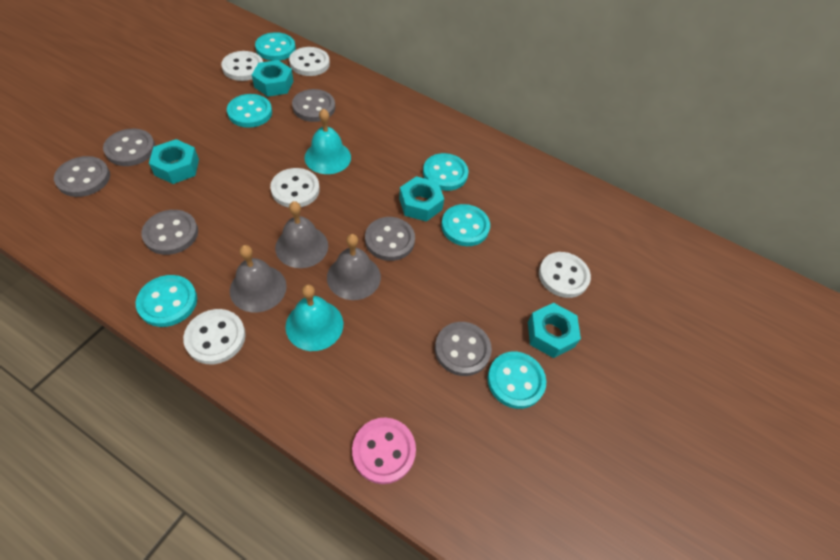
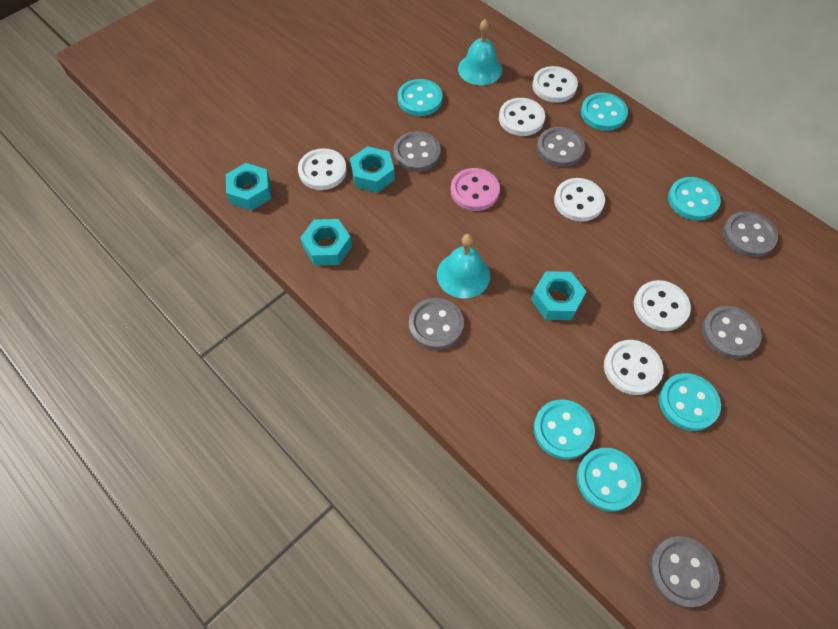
grey bell: 3 -> 0
white button: 5 -> 6

